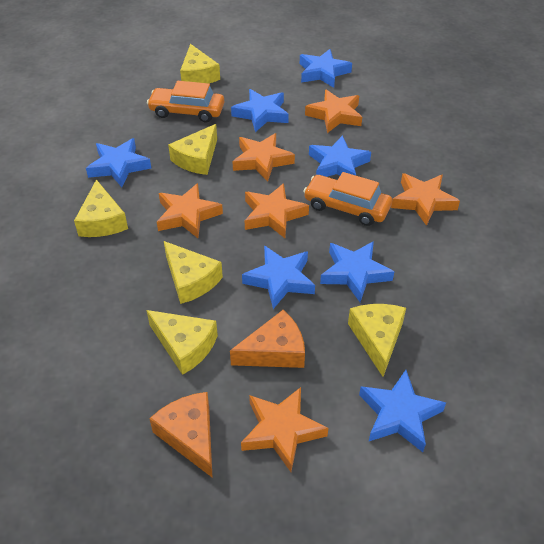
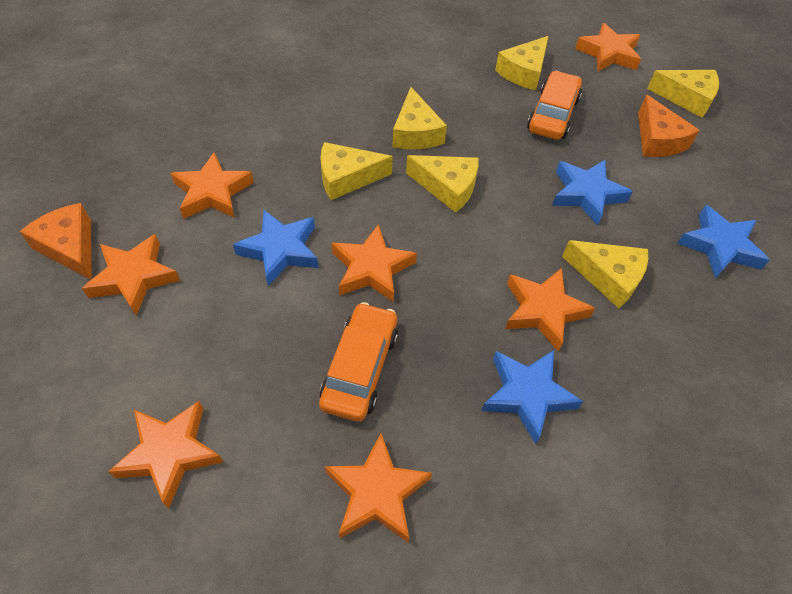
blue star: 7 -> 4
orange star: 6 -> 7

